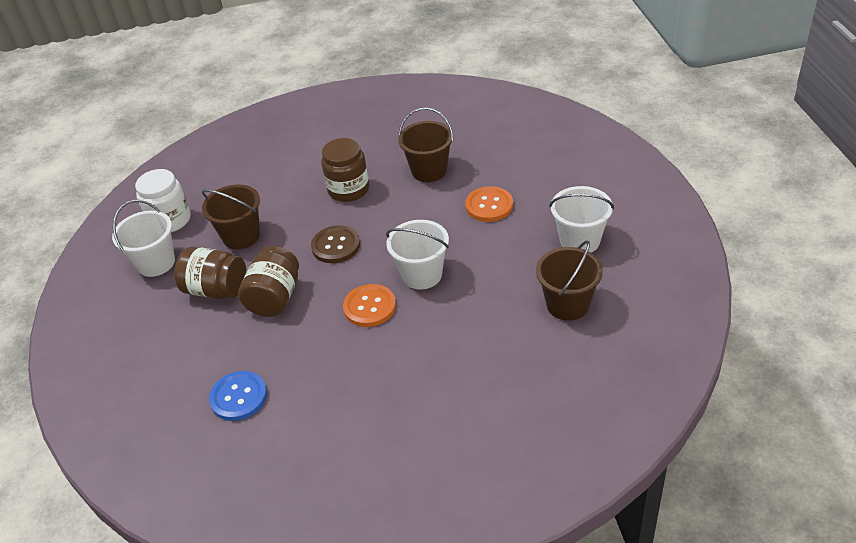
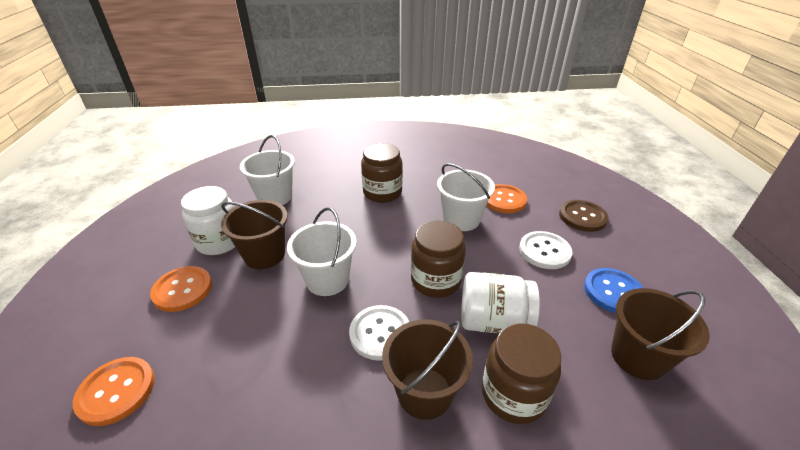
orange button: 2 -> 3
white button: 0 -> 2
white jar: 1 -> 2

